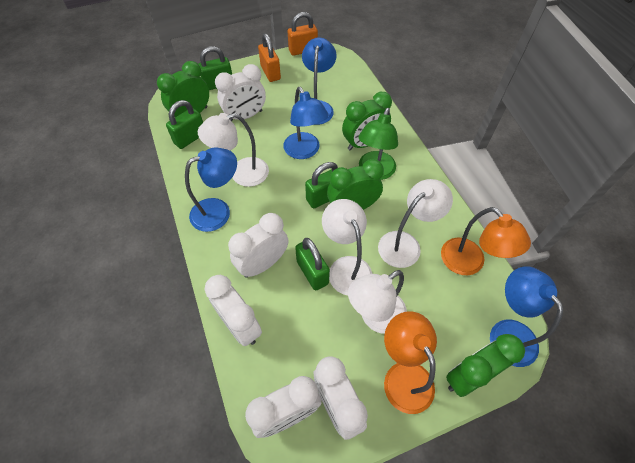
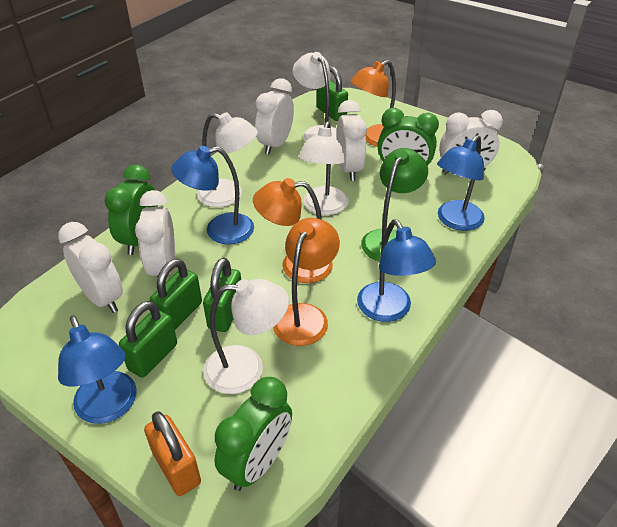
green clock: 4 -> 3
orange lamp: 2 -> 3
orange padlock: 2 -> 1

